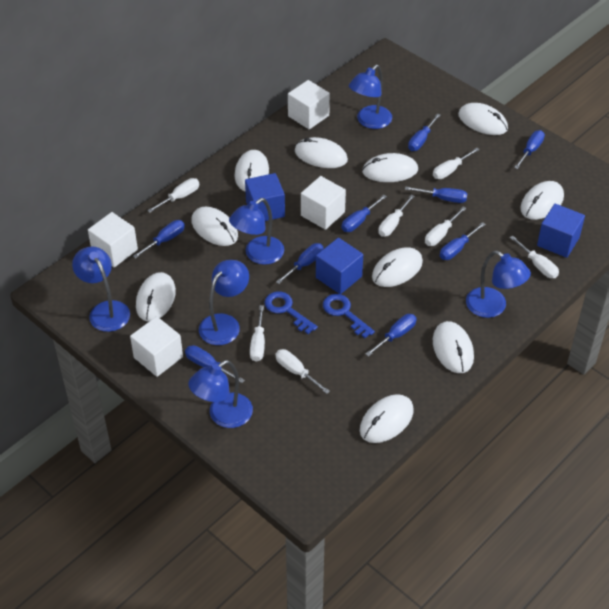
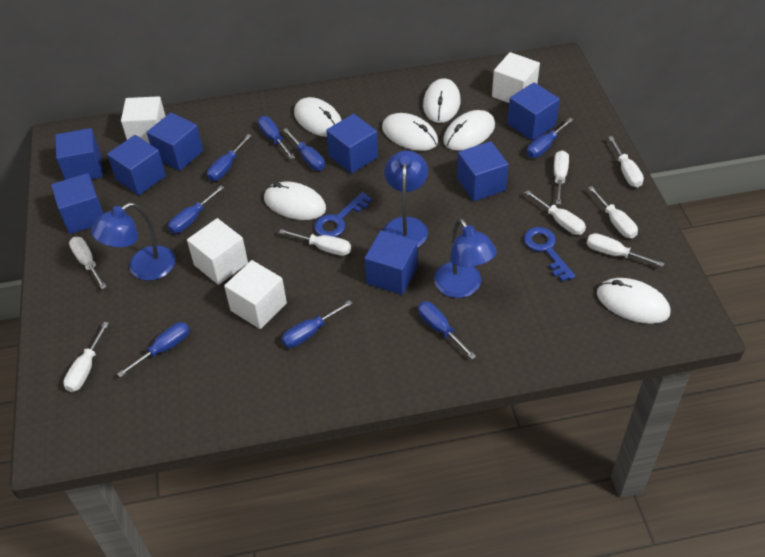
blue cube: 3 -> 8
blue lamp: 6 -> 3
blue screwdriver: 9 -> 8
white mouse: 10 -> 6
white screwdriver: 7 -> 8

